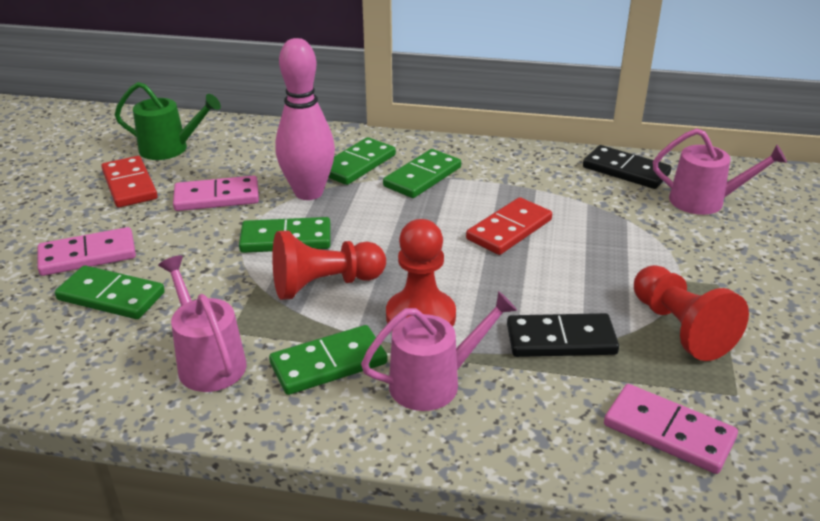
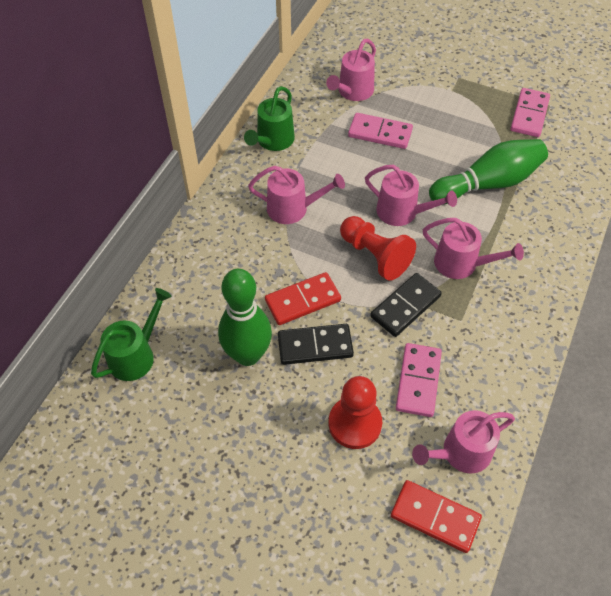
green bowling pin: 0 -> 2
green domino: 5 -> 0
green watering can: 1 -> 2
pink bowling pin: 1 -> 0
pink watering can: 3 -> 5
red pawn: 3 -> 2

